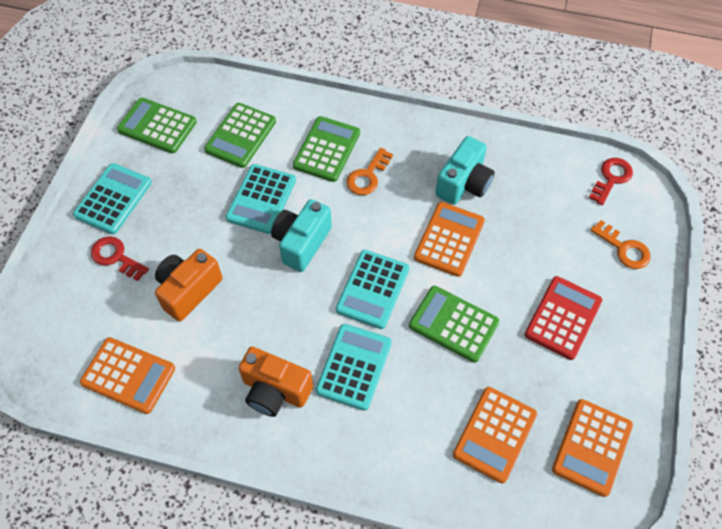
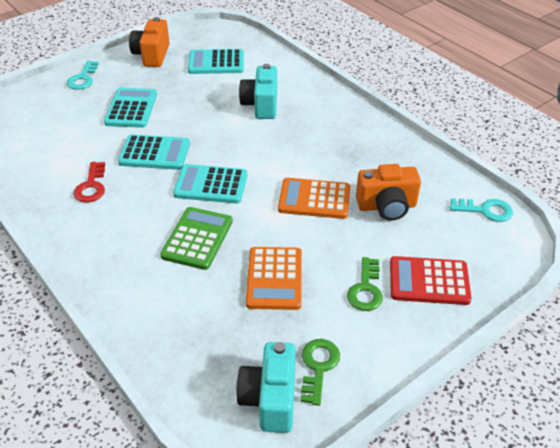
green calculator: 4 -> 1
green key: 0 -> 2
orange calculator: 4 -> 2
orange key: 2 -> 0
red key: 2 -> 1
turquoise key: 0 -> 2

